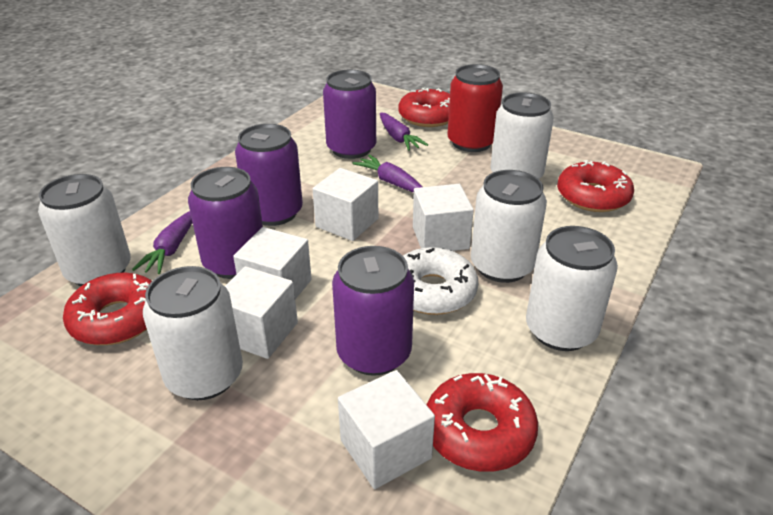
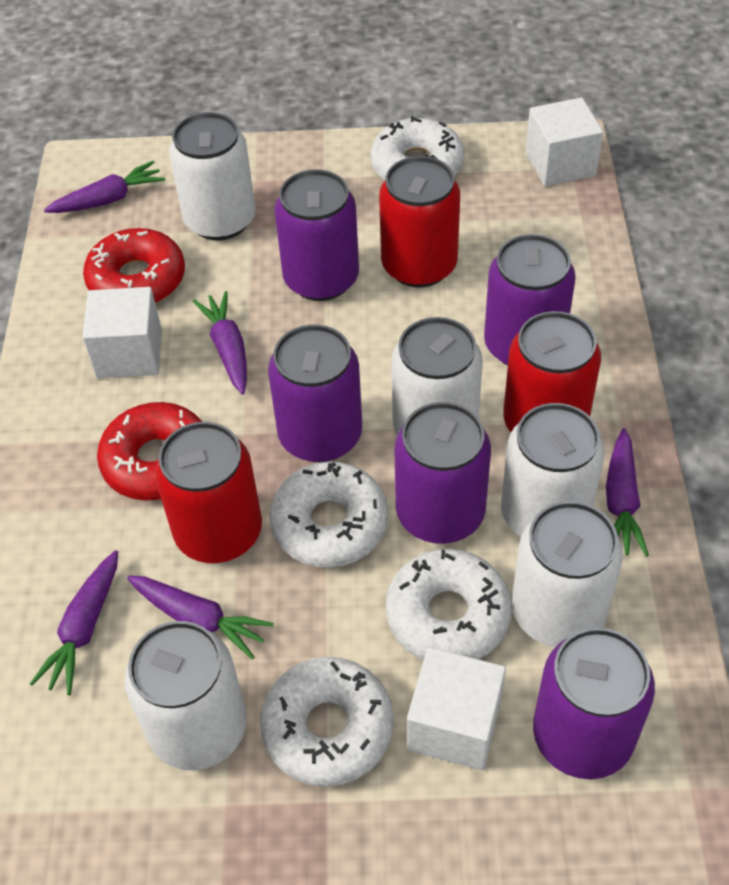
purple can: 4 -> 5
purple carrot: 3 -> 5
red can: 1 -> 3
red donut: 4 -> 2
white cube: 5 -> 3
white donut: 1 -> 4

